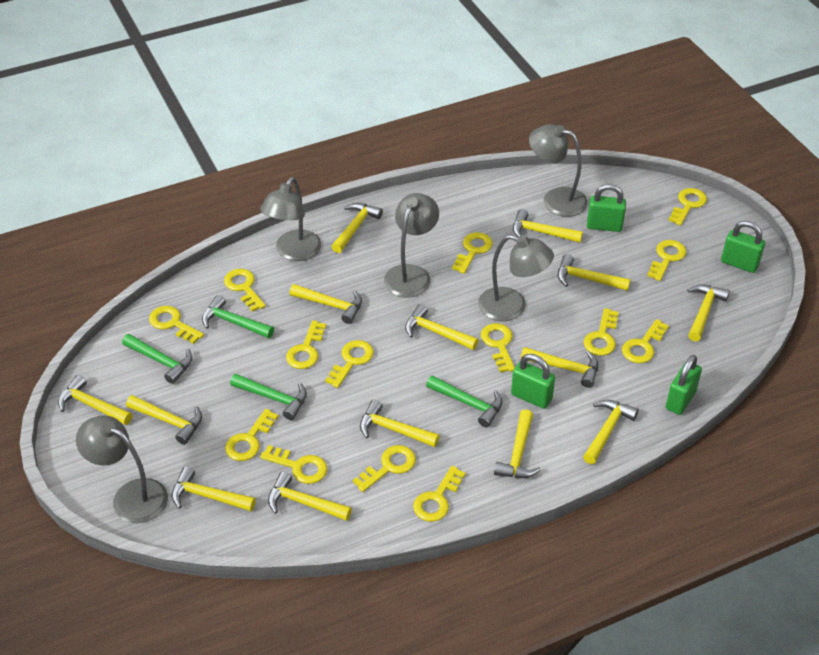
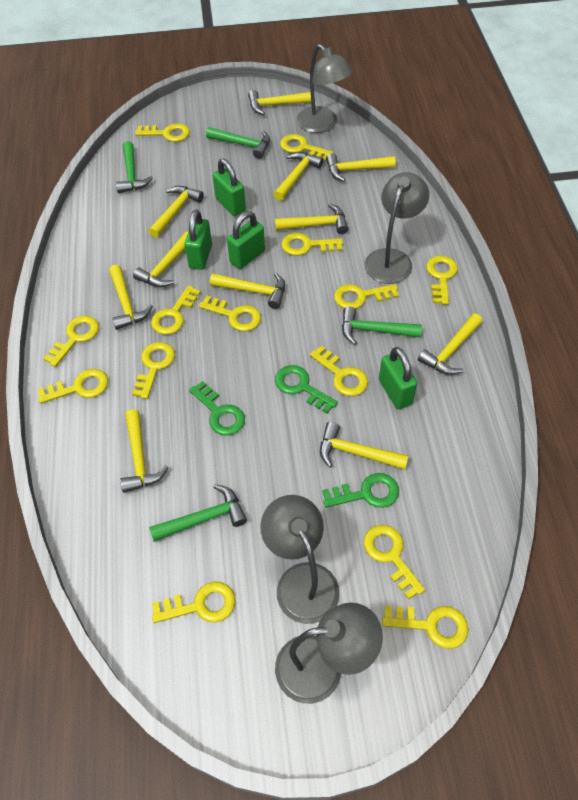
green key: 0 -> 3
grey lamp: 5 -> 4
yellow hammer: 14 -> 11

